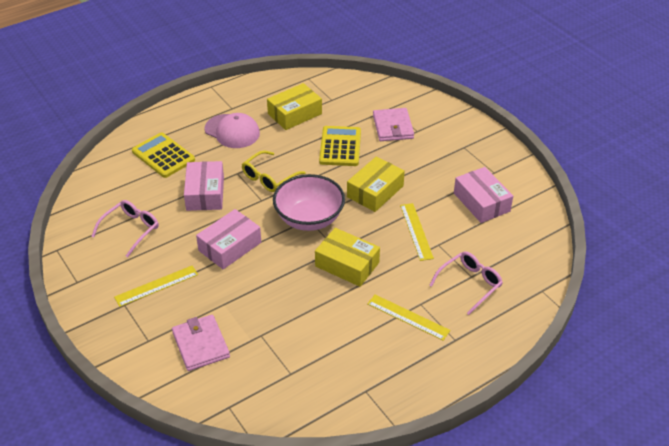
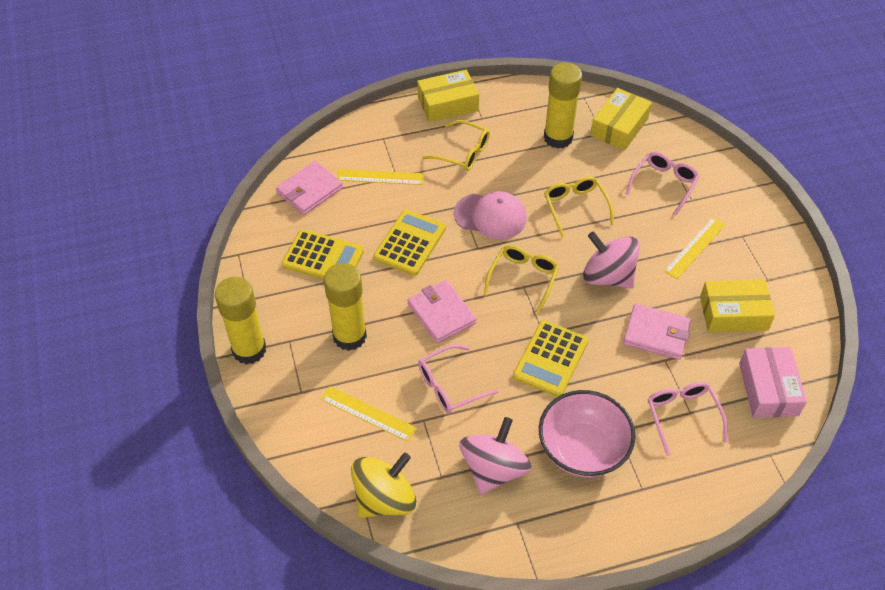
pink box: 3 -> 1
pink glasses: 2 -> 3
pink spinning top: 0 -> 2
pink wallet: 2 -> 3
yellow calculator: 2 -> 3
yellow glasses: 1 -> 3
yellow glue stick: 0 -> 3
yellow spinning top: 0 -> 1

